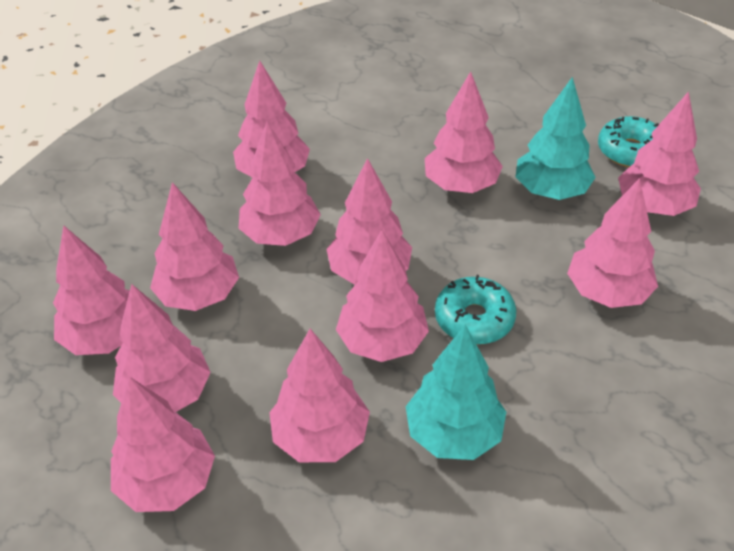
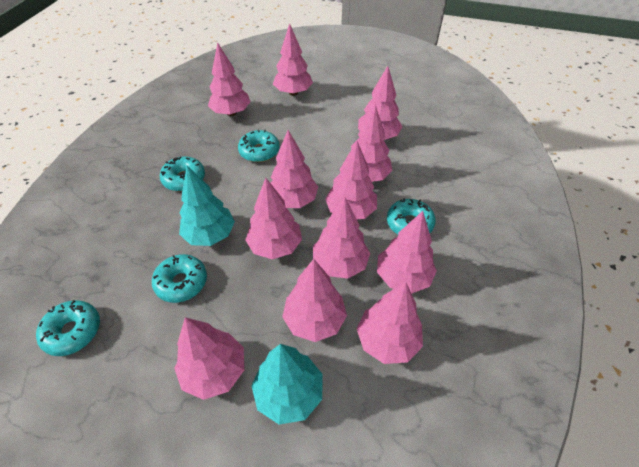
turquoise donut: 2 -> 5

